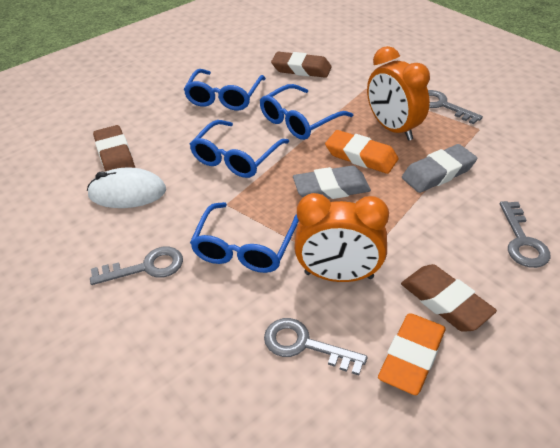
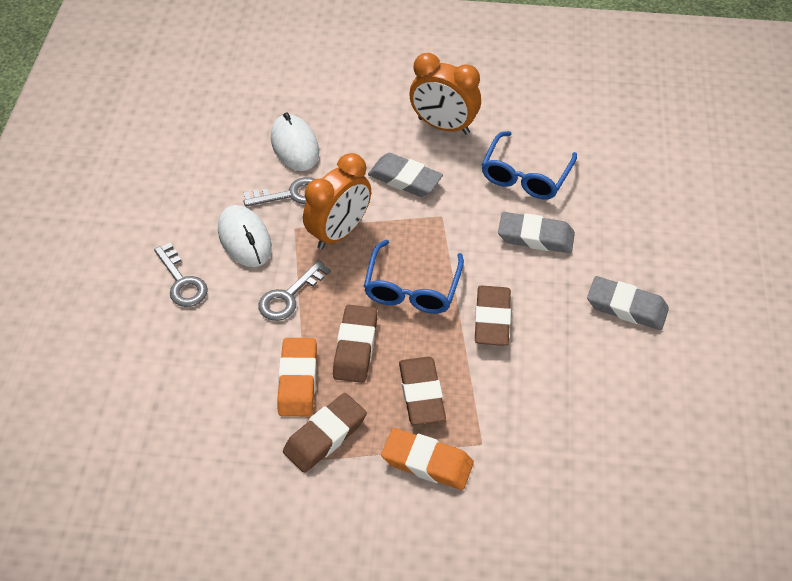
blue glasses: 4 -> 2
brown eraser: 3 -> 4
grey eraser: 2 -> 3
grey key: 4 -> 3
white mouse: 1 -> 2

